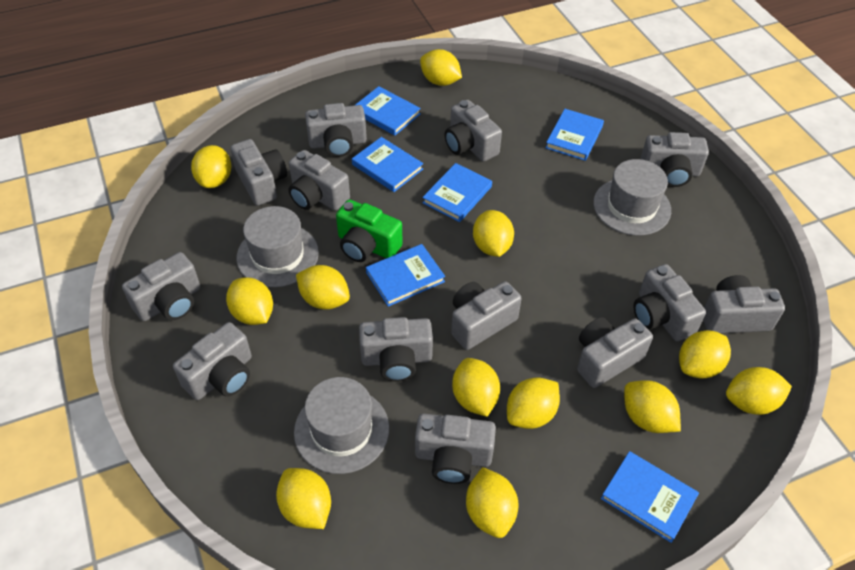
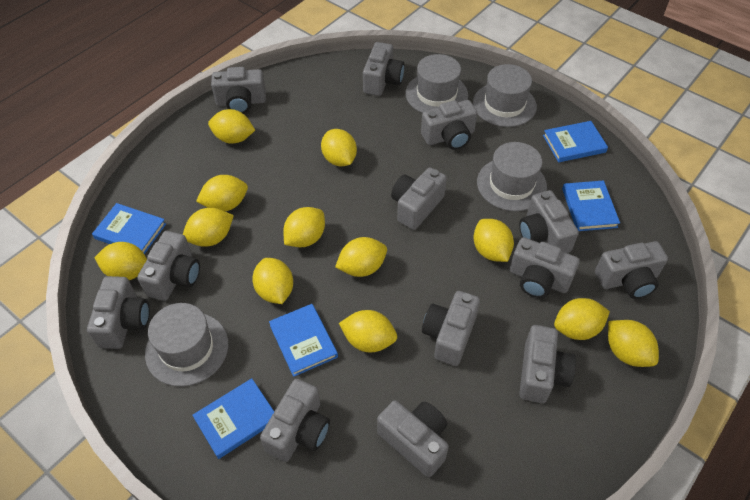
blue book: 6 -> 5
green camera: 1 -> 0
grey hat: 3 -> 4

